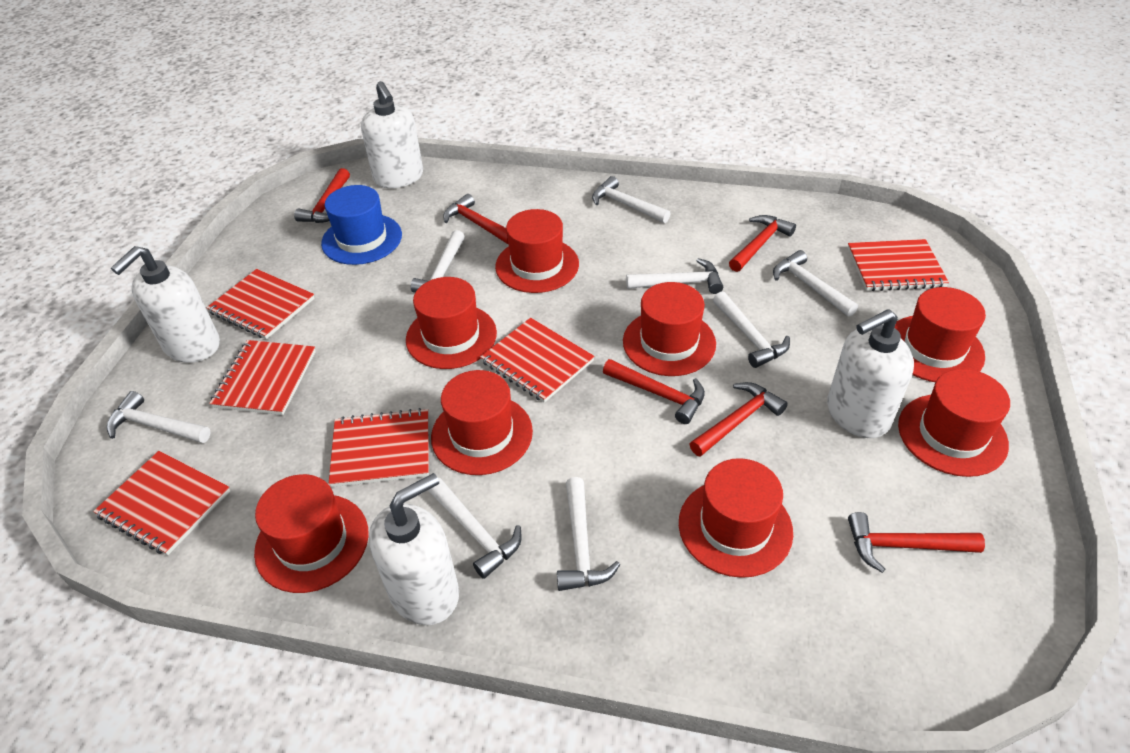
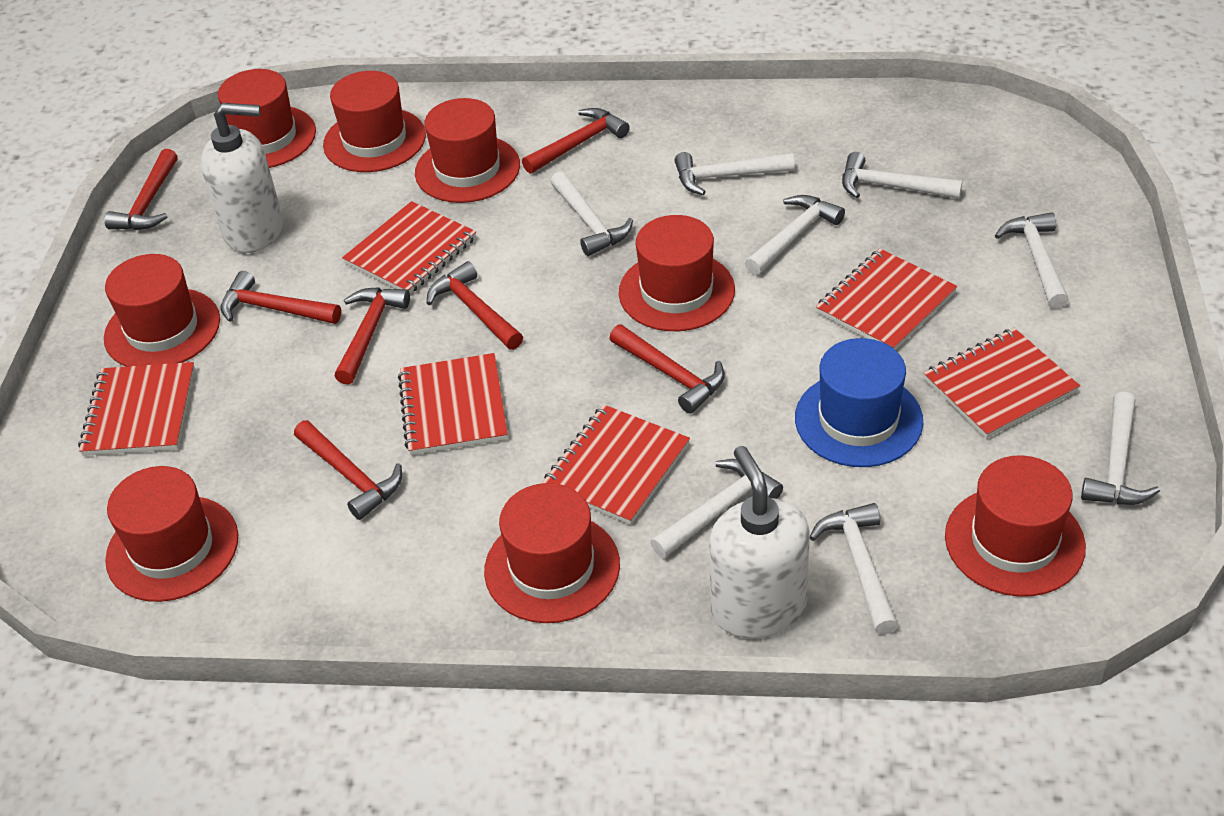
red hammer: 6 -> 7
white soap dispenser: 4 -> 2

